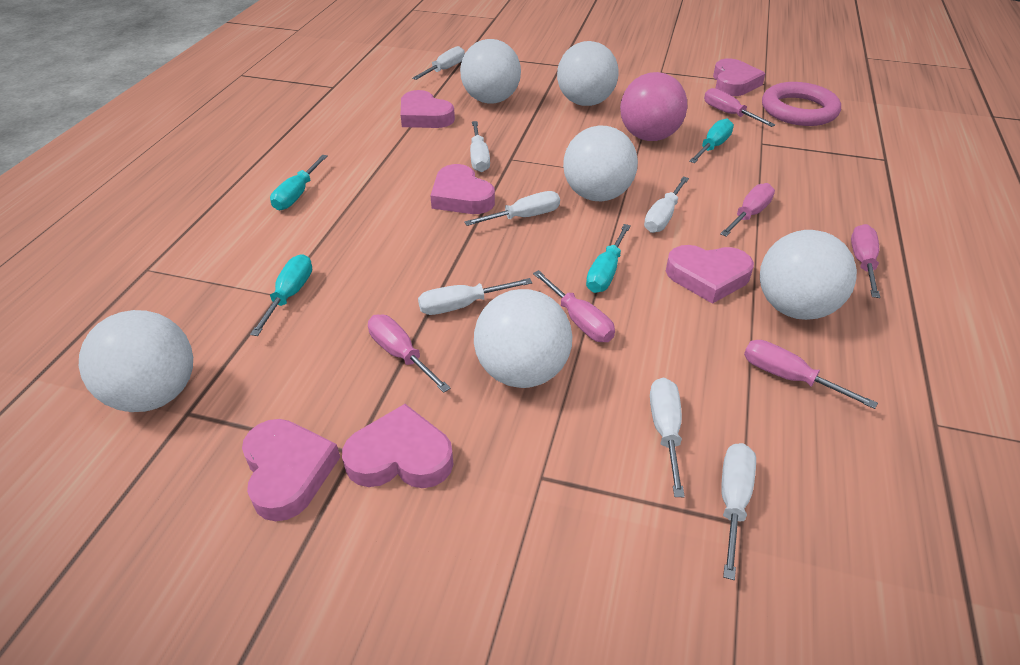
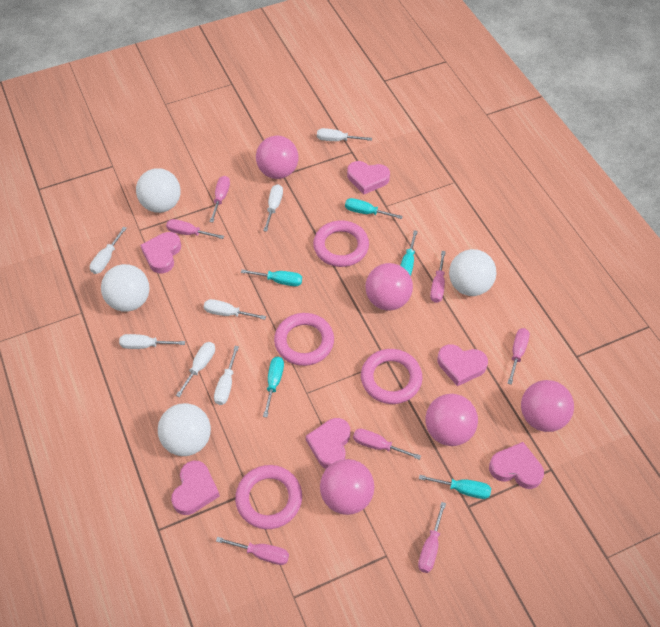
pink ball: 1 -> 5
pink ring: 1 -> 4
pink screwdriver: 6 -> 7
turquoise screwdriver: 4 -> 5
white ball: 6 -> 4

